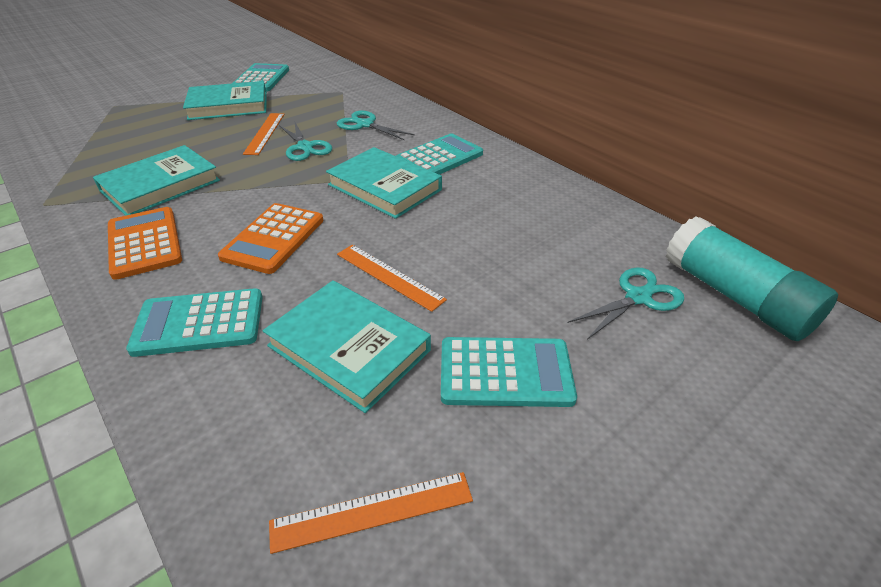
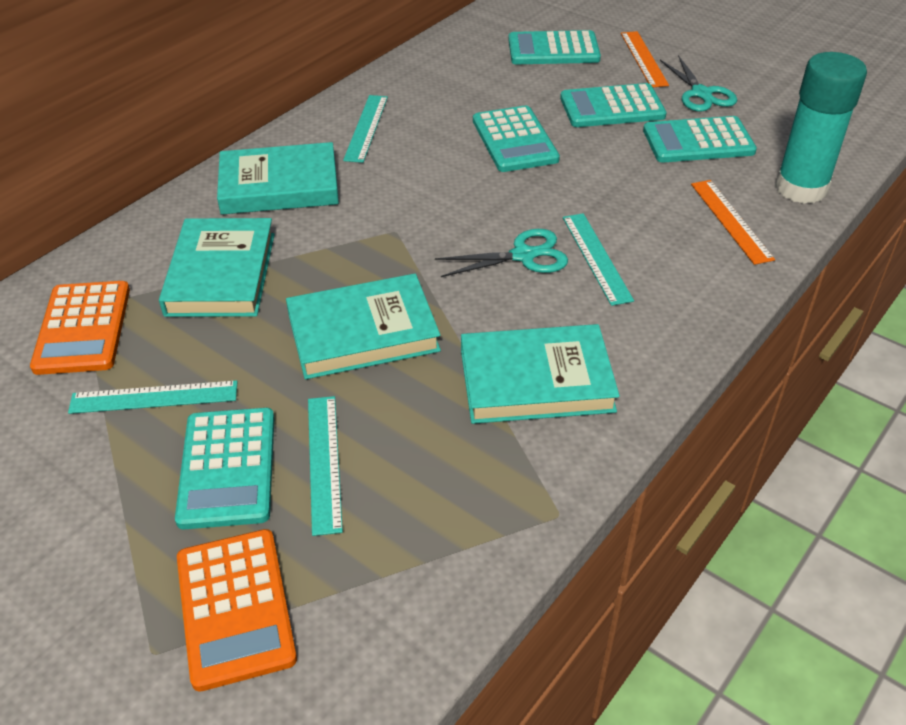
orange ruler: 3 -> 2
turquoise calculator: 4 -> 5
turquoise ruler: 0 -> 4
turquoise scissors: 3 -> 2

